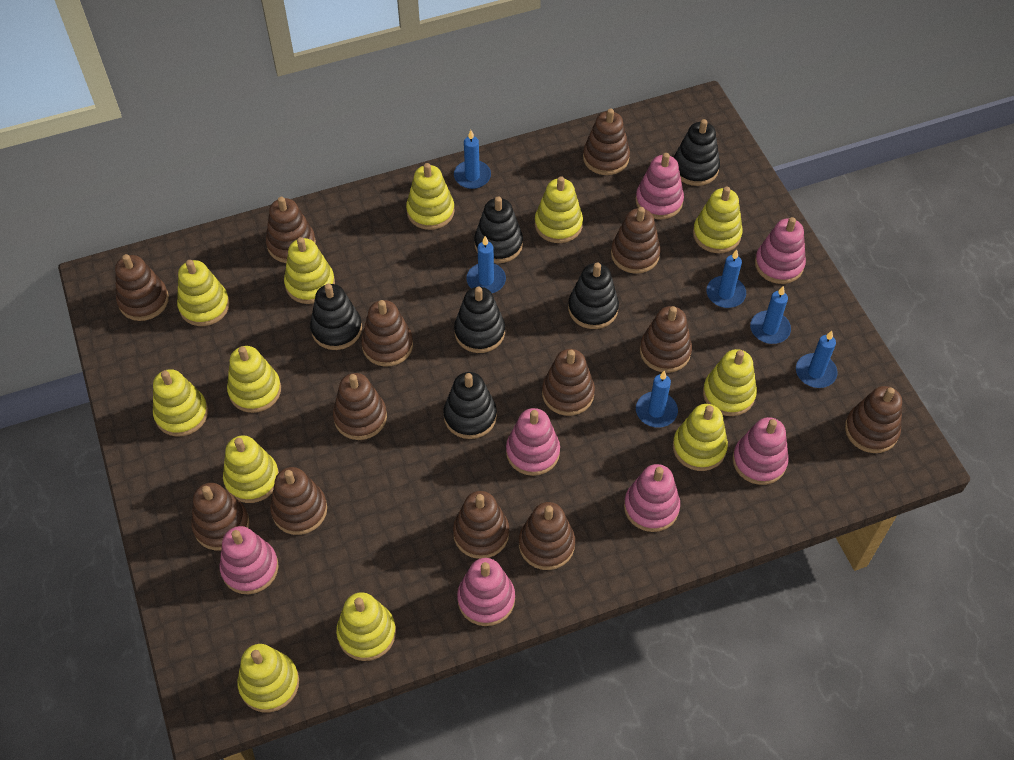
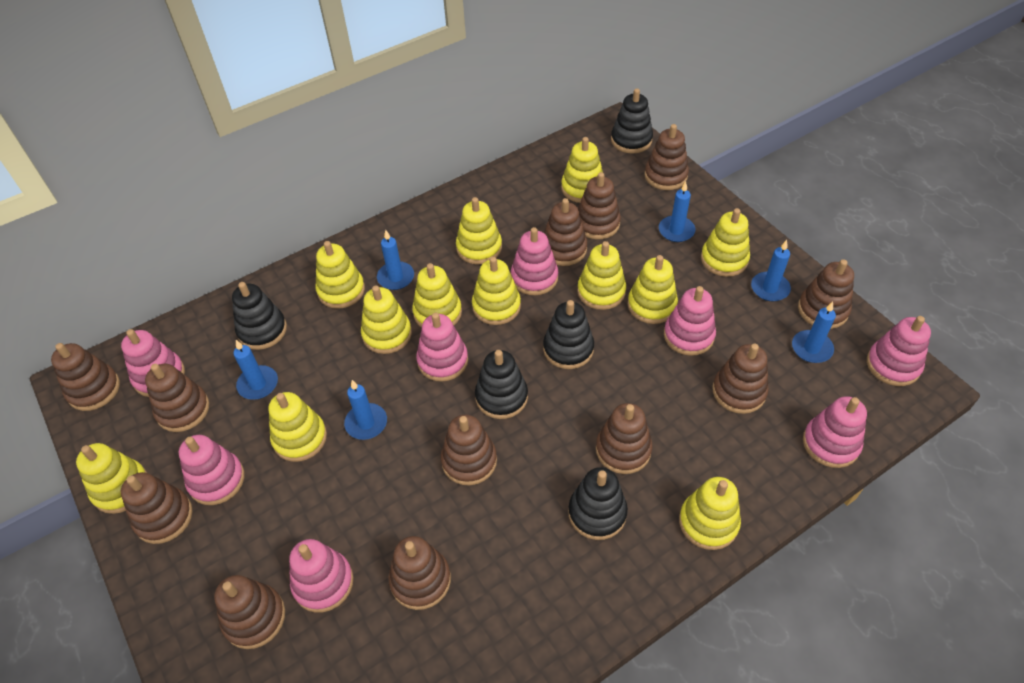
black stacking toy: 6 -> 5
brown stacking toy: 13 -> 12
pink stacking toy: 7 -> 8

